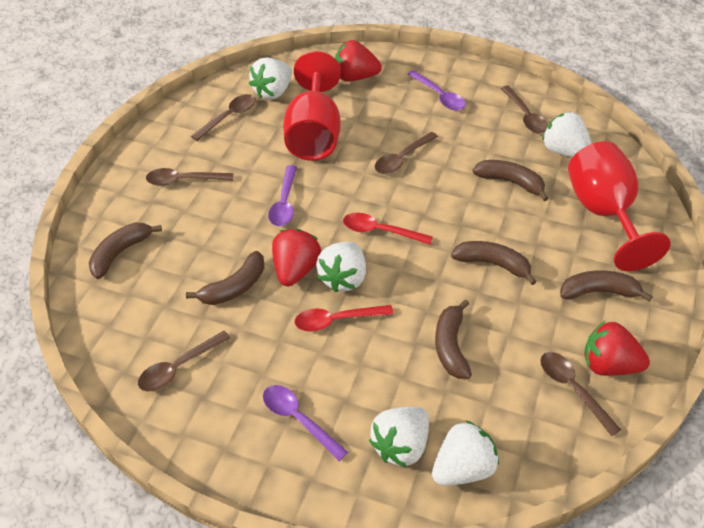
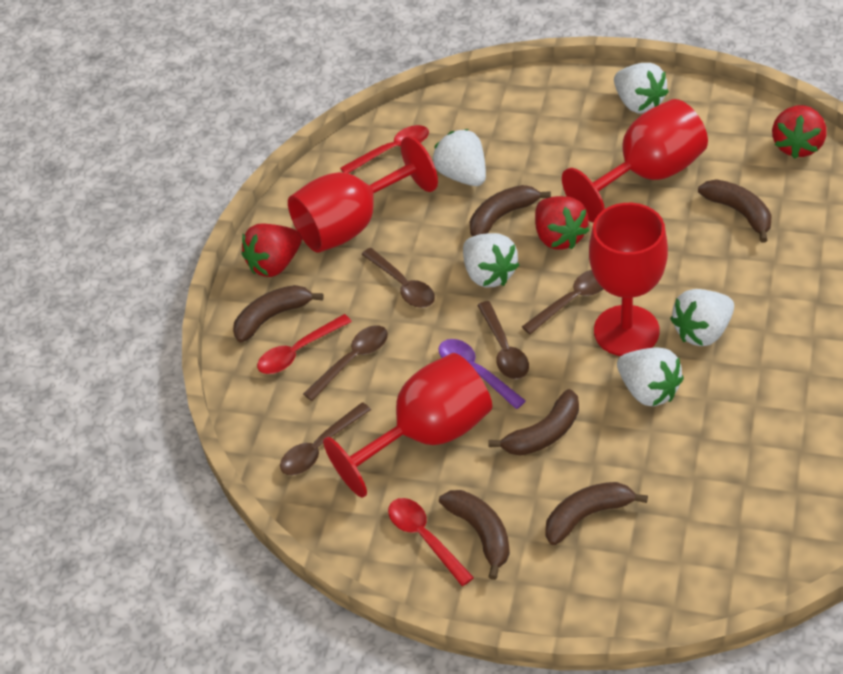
brown spoon: 6 -> 5
purple spoon: 3 -> 1
red goblet: 2 -> 4
red spoon: 2 -> 3

